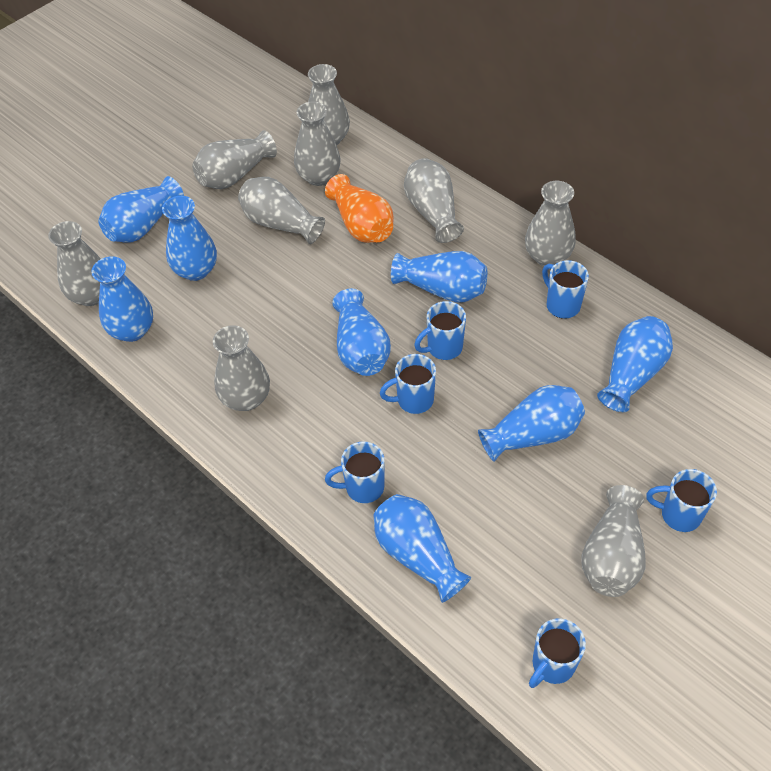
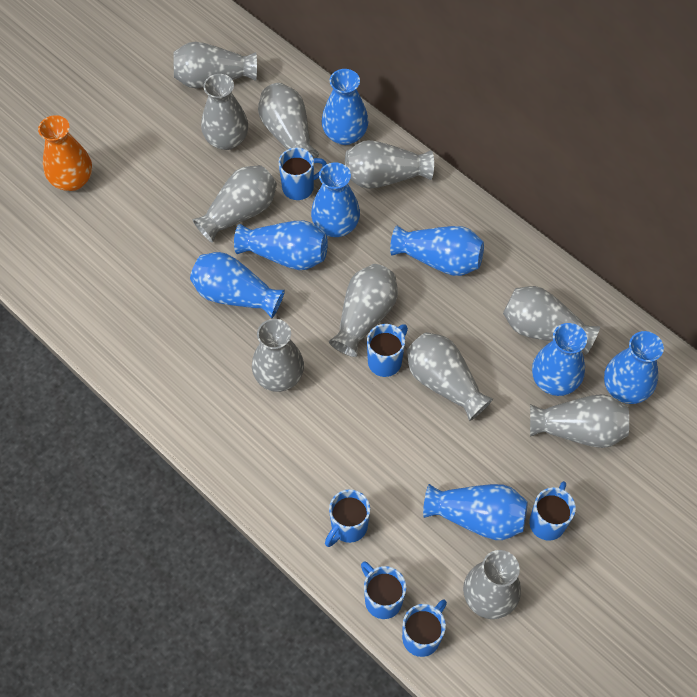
grey vase: 9 -> 11

